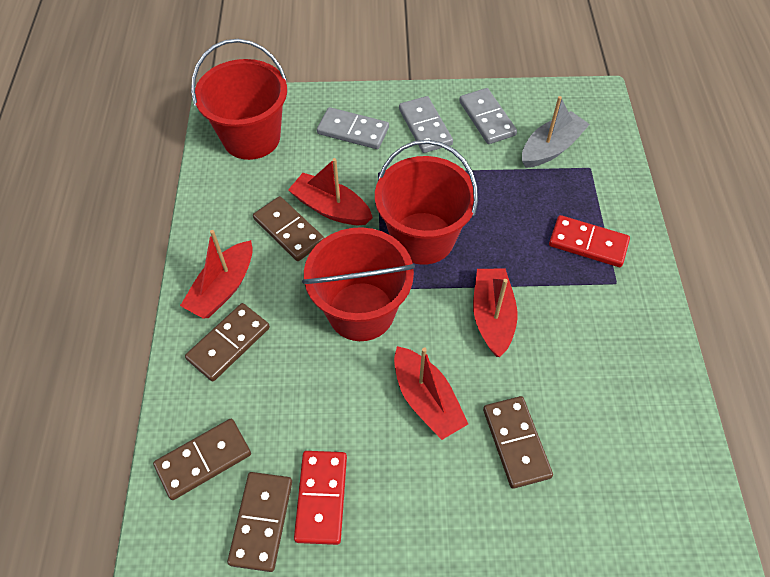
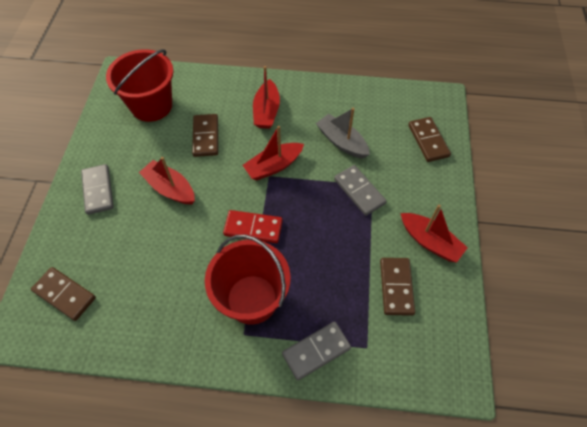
brown domino: 5 -> 4
red bucket: 3 -> 2
red domino: 2 -> 1

